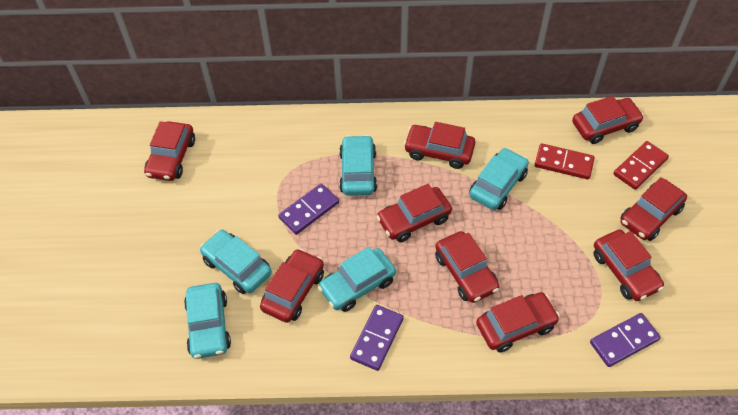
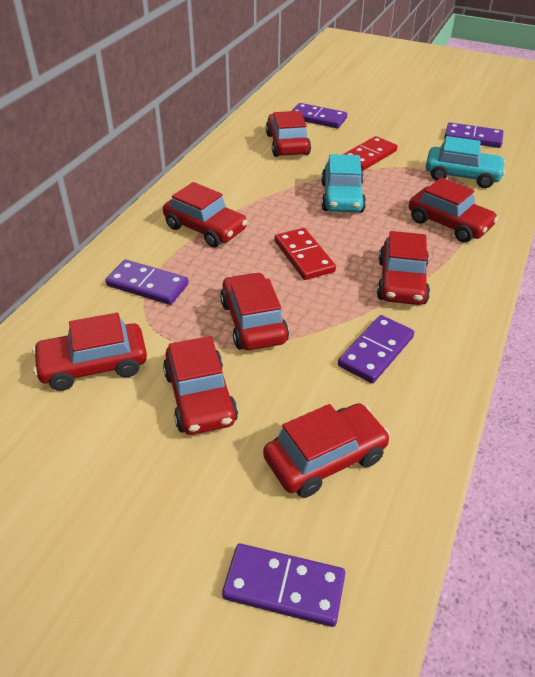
purple domino: 3 -> 5
red car: 9 -> 8
turquoise car: 5 -> 2

